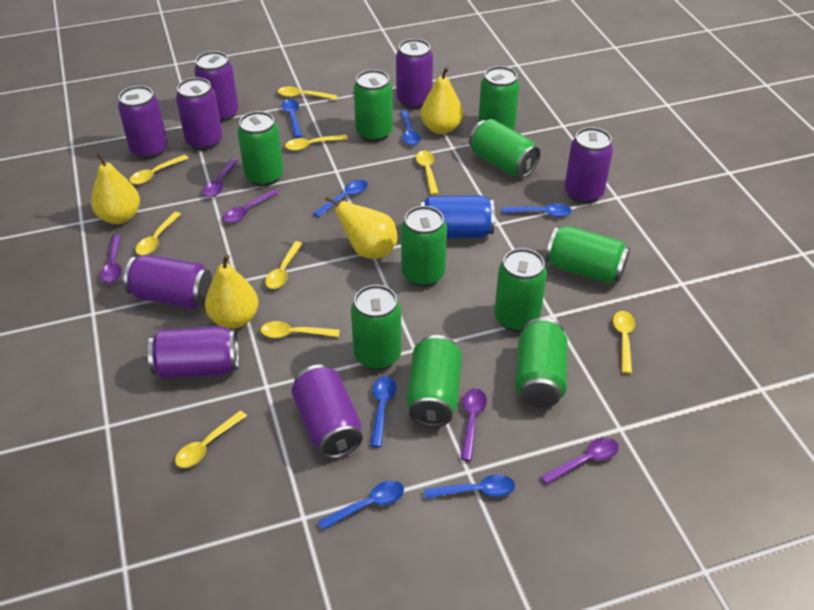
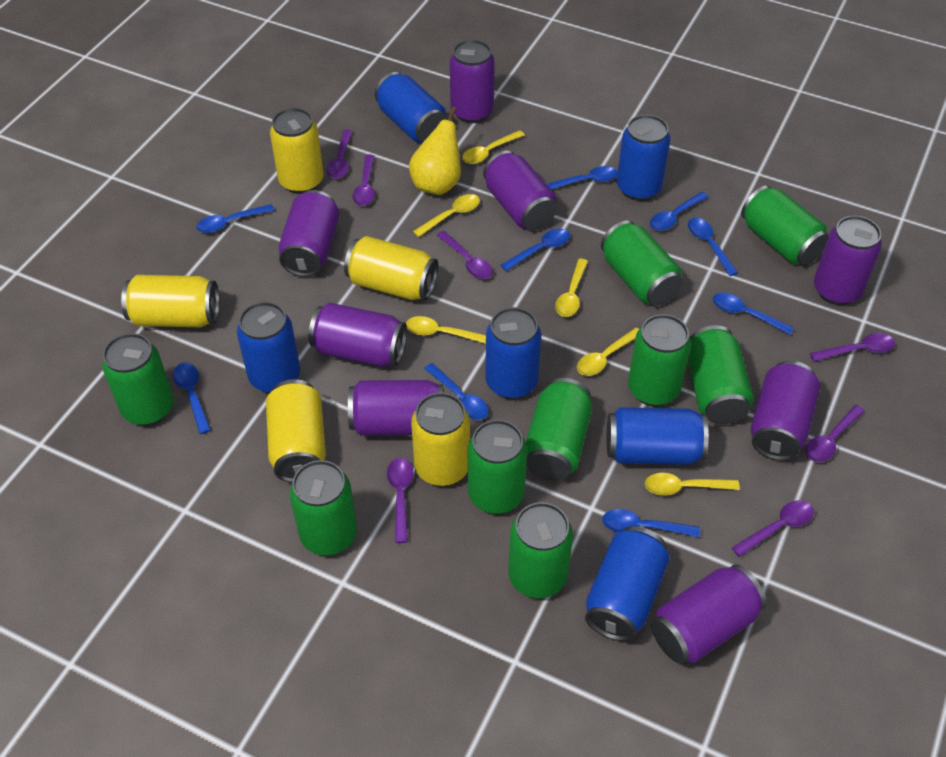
blue can: 1 -> 6
blue spoon: 7 -> 9
green can: 10 -> 9
purple spoon: 5 -> 7
yellow can: 0 -> 5
yellow pear: 4 -> 1
yellow spoon: 9 -> 6

